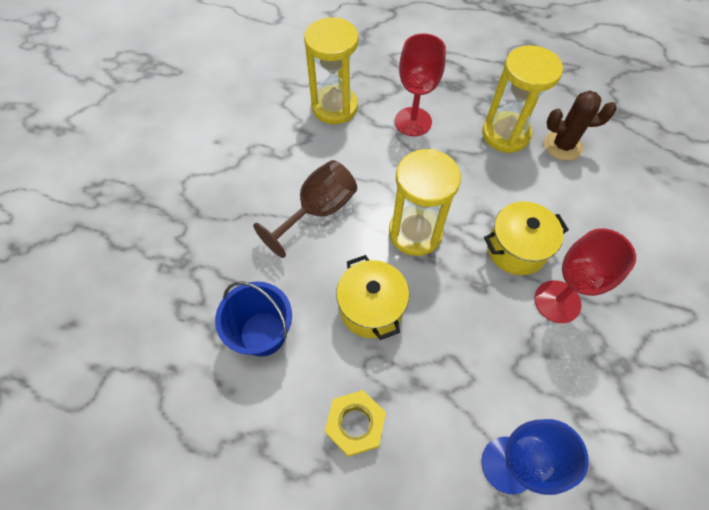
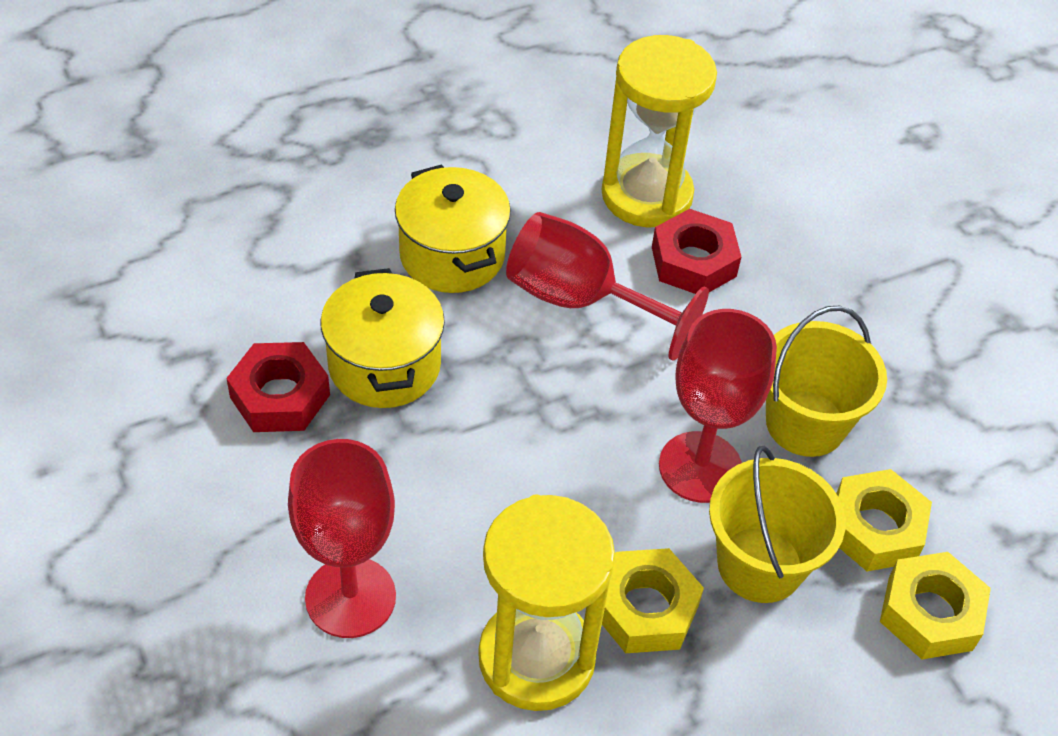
blue bucket: 1 -> 0
blue goblet: 1 -> 0
brown cactus: 1 -> 0
brown goblet: 1 -> 0
red goblet: 2 -> 3
red nut: 0 -> 2
yellow bucket: 0 -> 2
yellow hourglass: 3 -> 2
yellow nut: 1 -> 3

